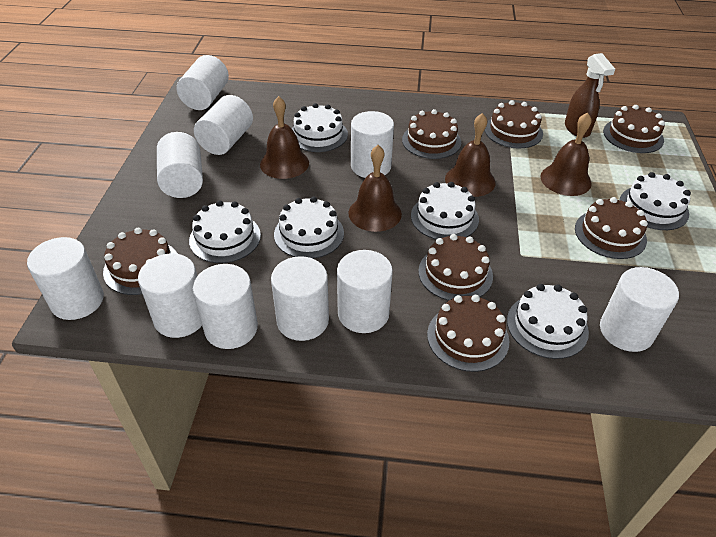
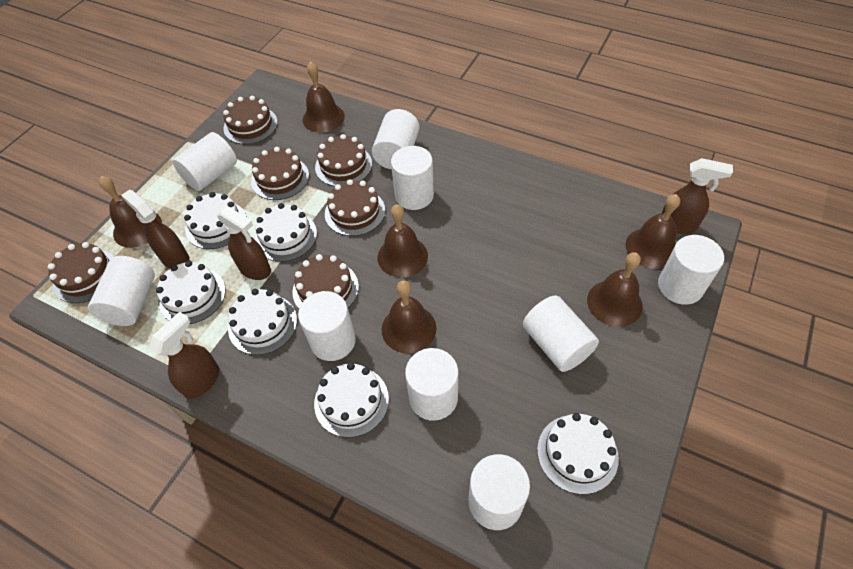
brown bell: 4 -> 6
brown cake: 7 -> 6
brown spray bottle: 1 -> 4
white cylinder: 10 -> 9

